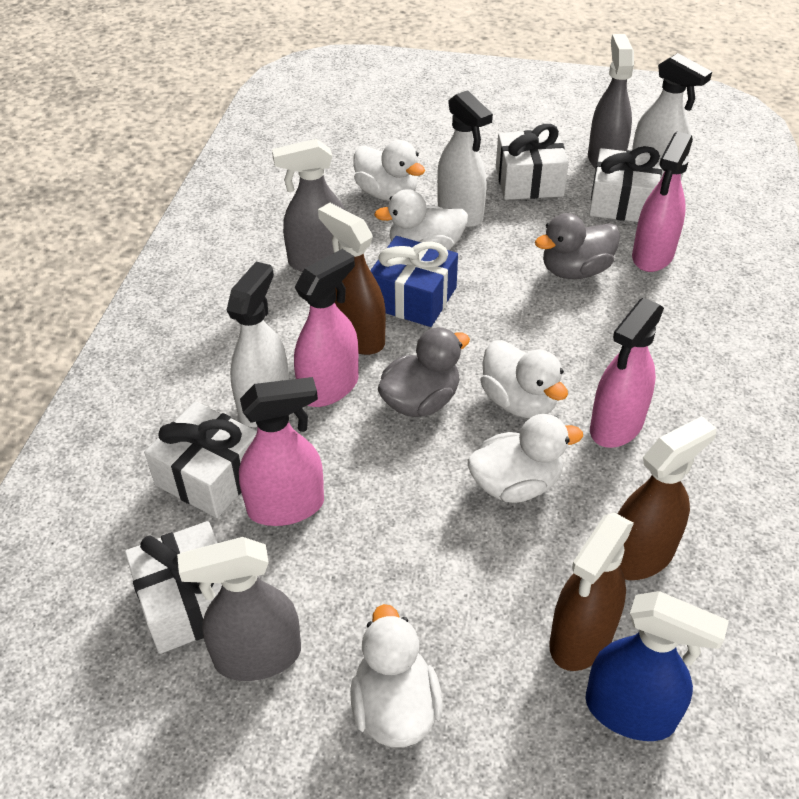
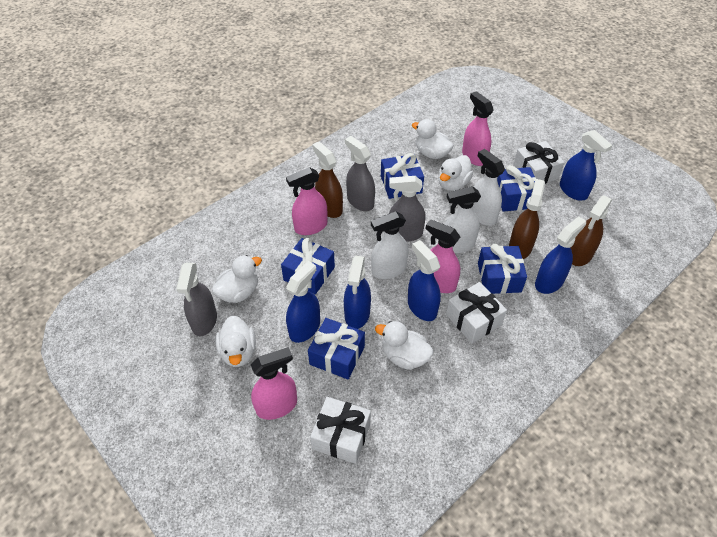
blue gift: 1 -> 5
blue spray bottle: 1 -> 5
grey duck: 2 -> 0
white gift: 4 -> 3

